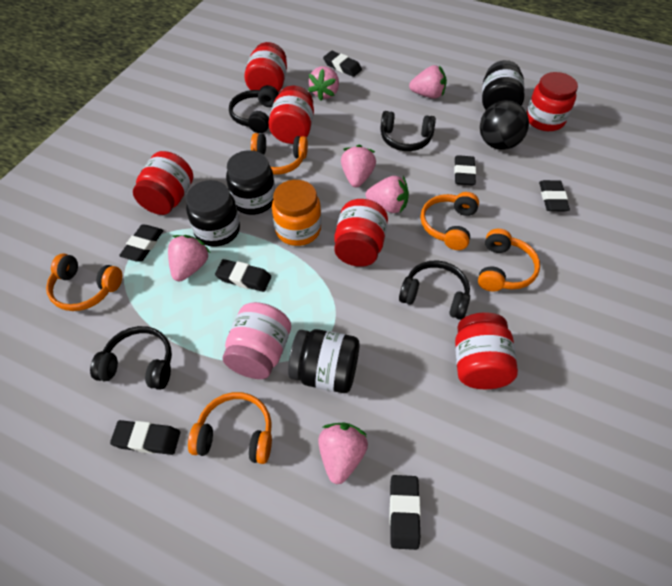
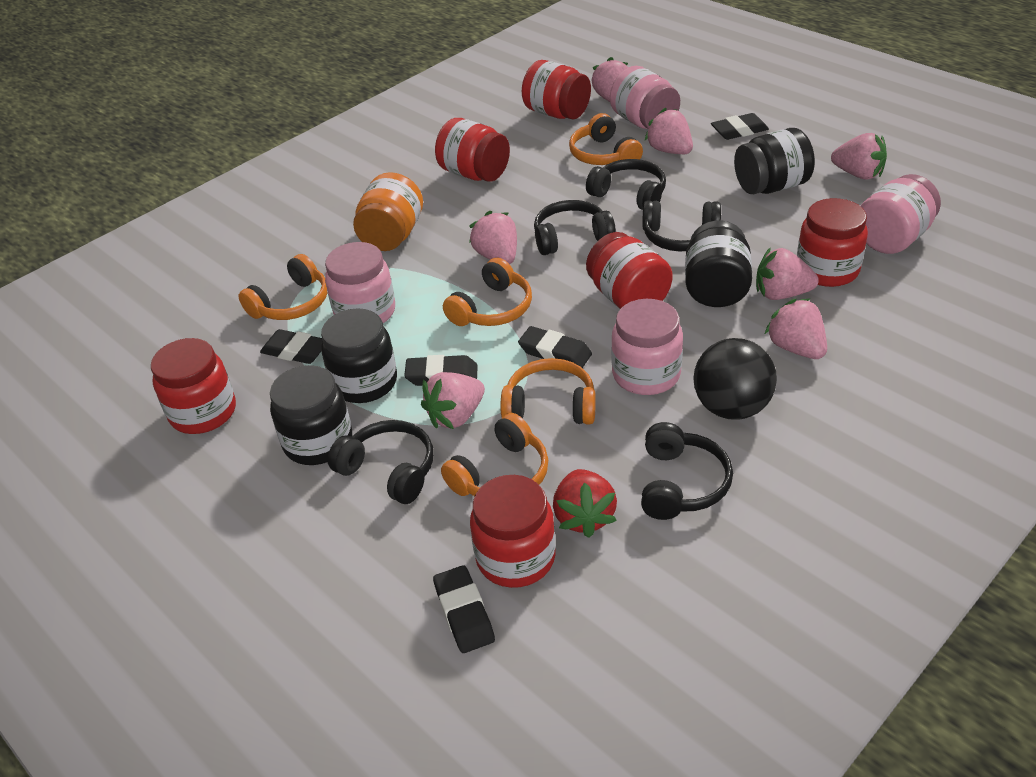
black eraser: 7 -> 5
black headphones: 4 -> 5
pink jar: 1 -> 4
pink strawberry: 6 -> 7
red strawberry: 0 -> 1

